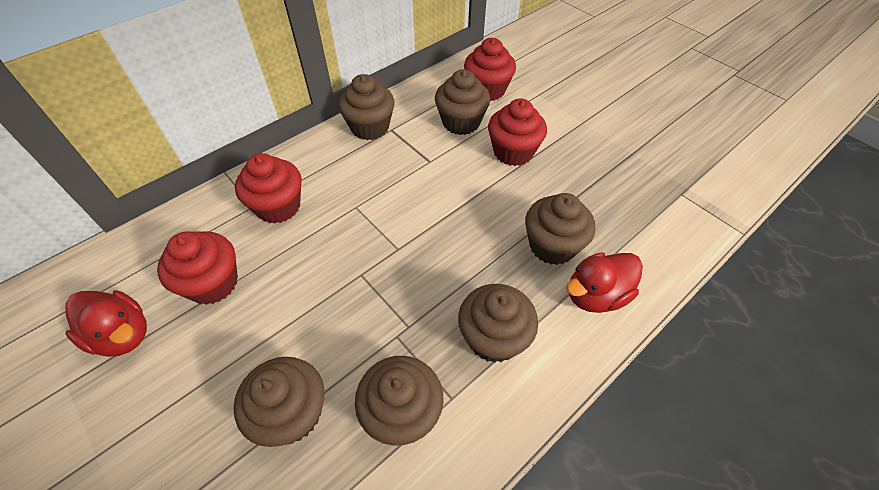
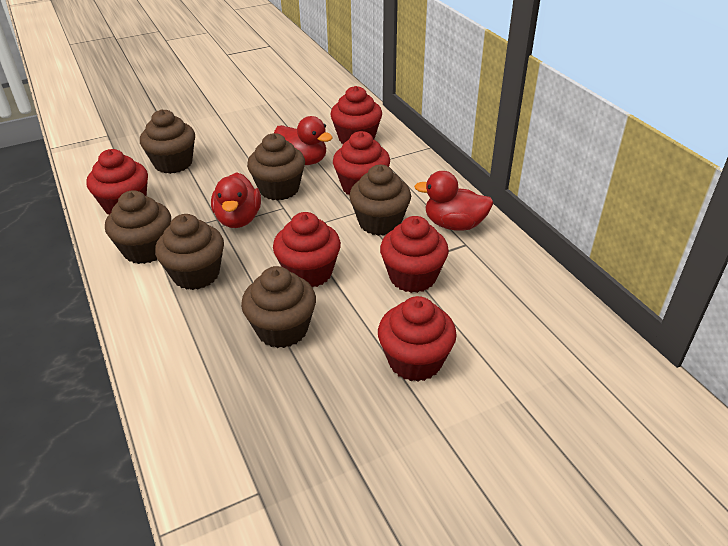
red cupcake: 4 -> 6
red duck: 2 -> 3

